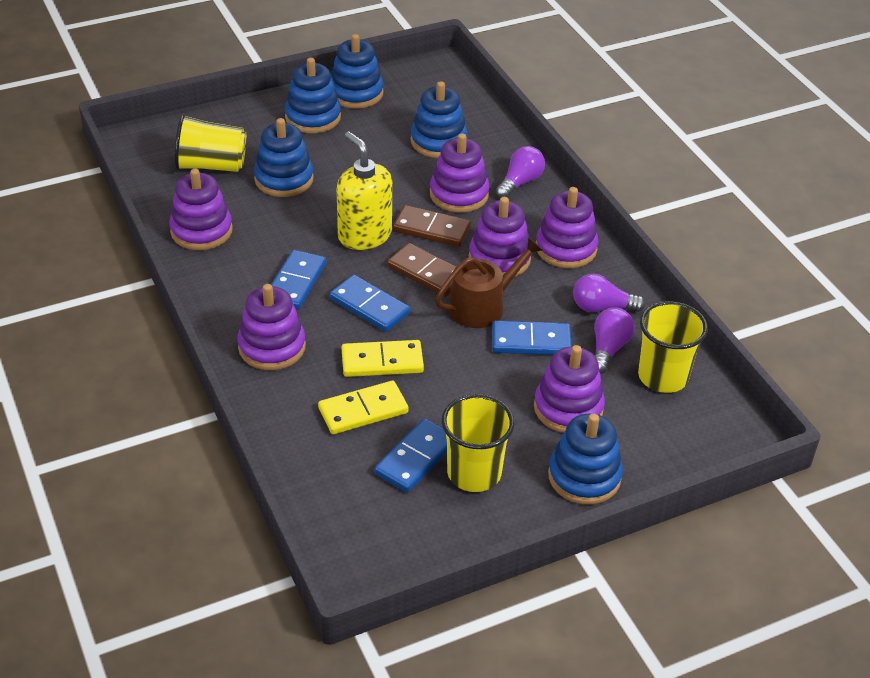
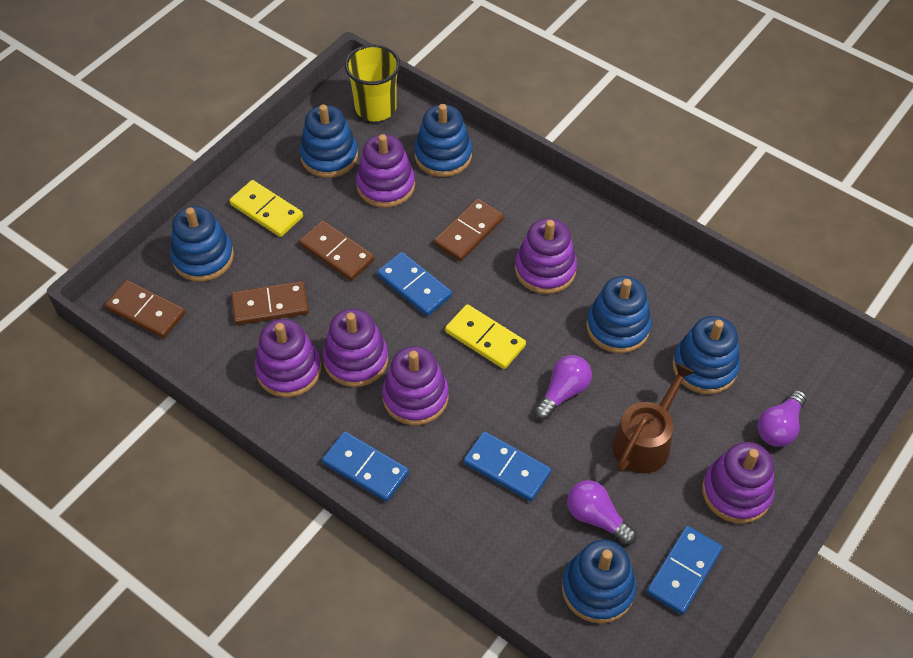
blue stacking toy: 5 -> 6
brown domino: 2 -> 4
yellow cup: 3 -> 1
yellow soap dispenser: 1 -> 0

